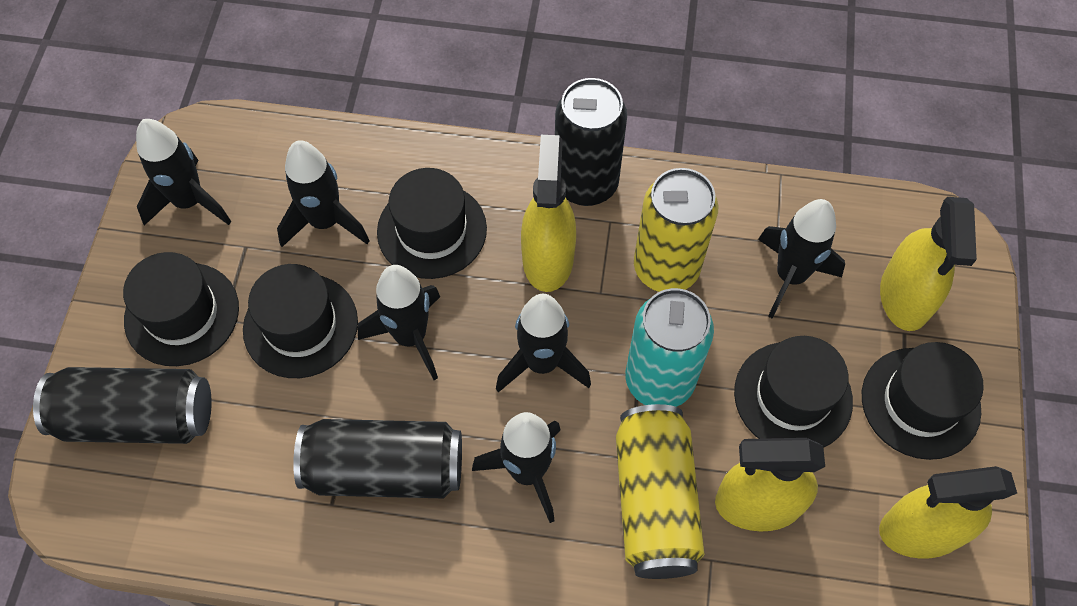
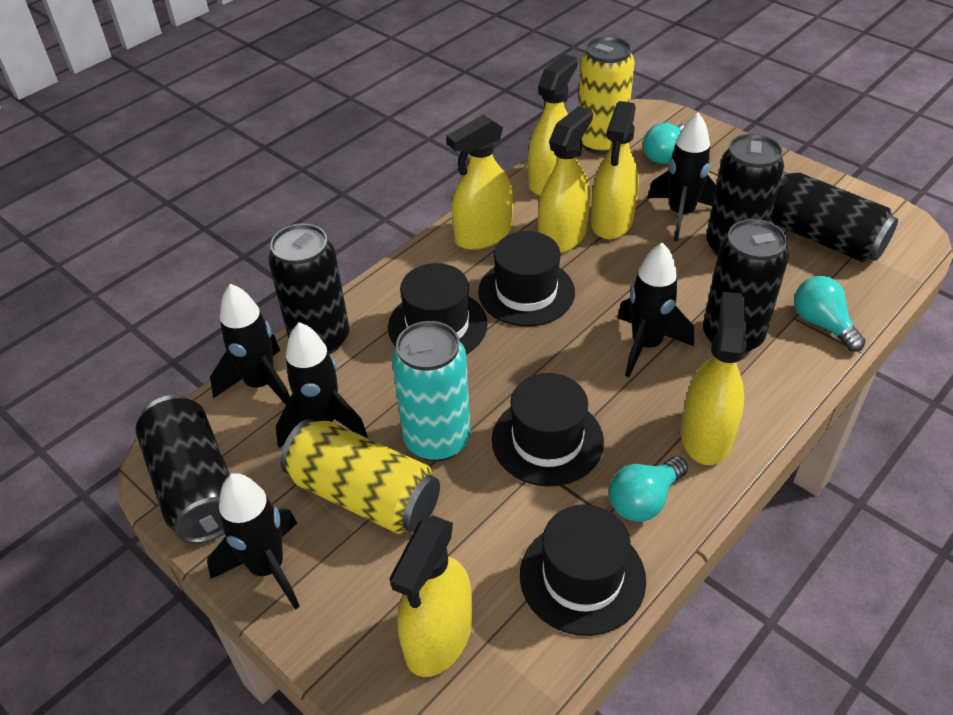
black can: 3 -> 5
black hat: 5 -> 4
black rocket: 6 -> 5
turquoise light bulb: 0 -> 3
yellow spray bottle: 4 -> 6

